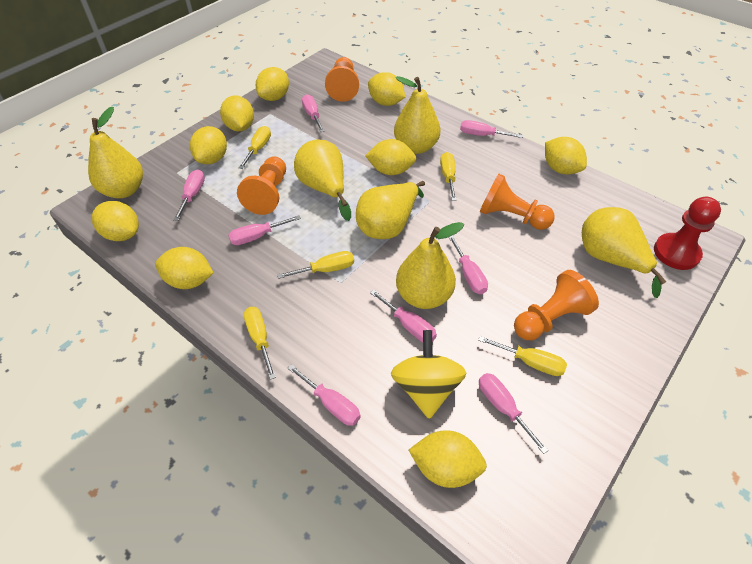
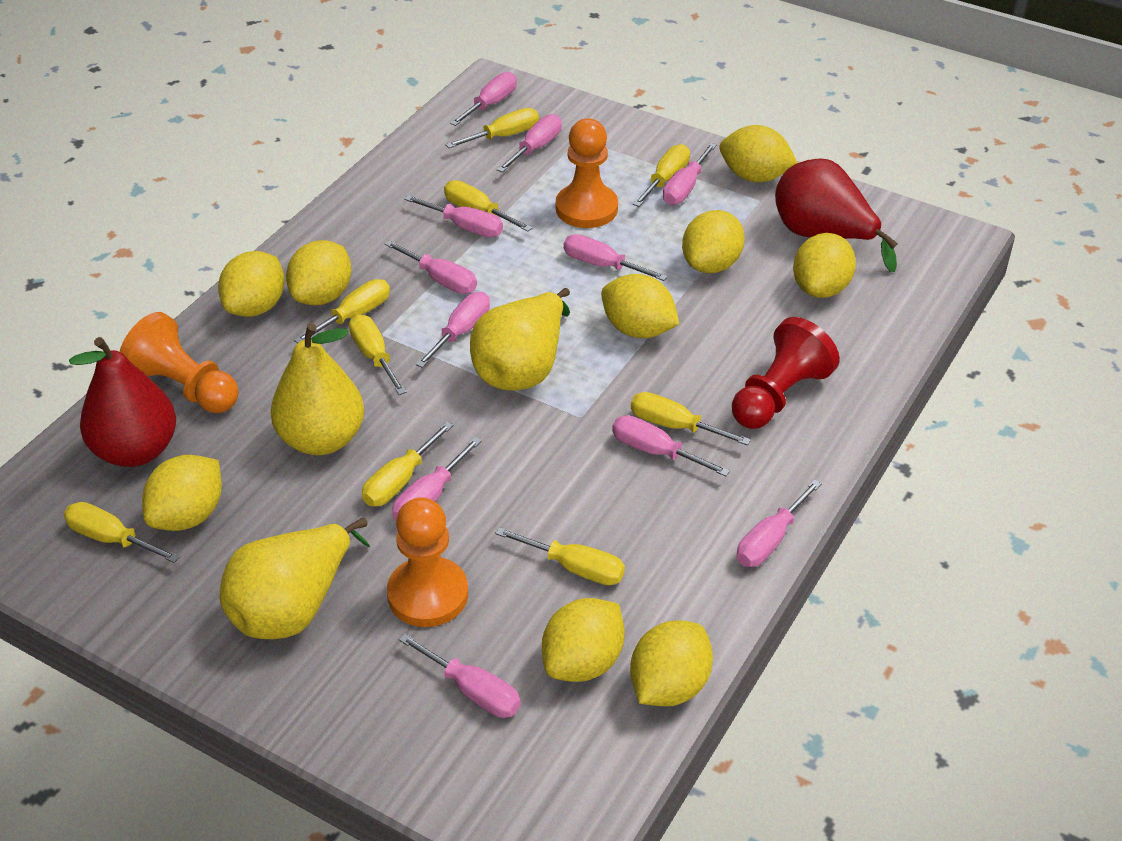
orange pawn: 4 -> 3
pink screwdriver: 8 -> 11
red pear: 0 -> 2
yellow pear: 6 -> 3
yellow screwdriver: 5 -> 9
yellow spinning top: 1 -> 0

